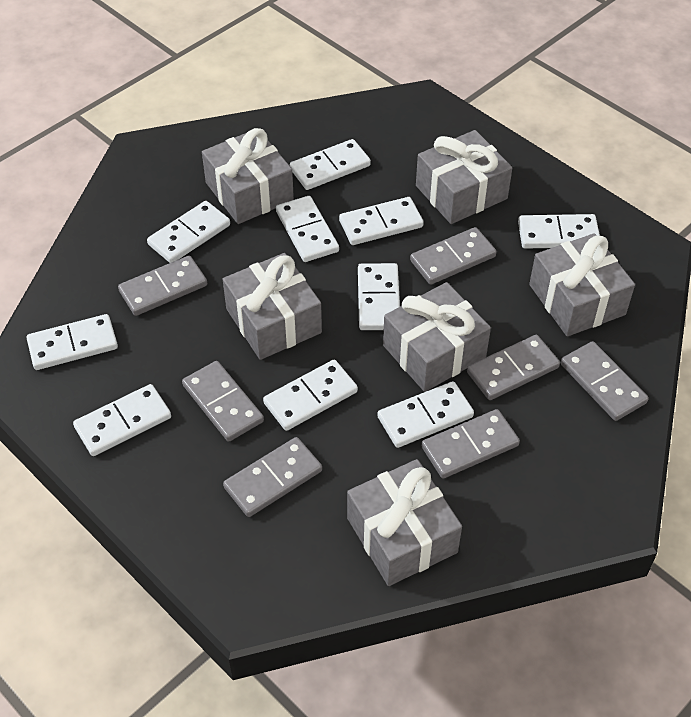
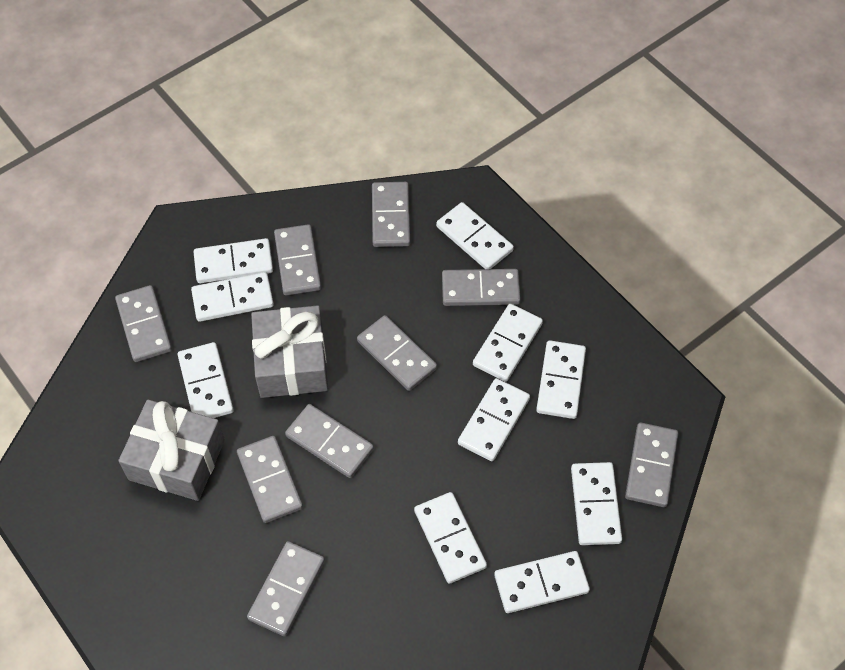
grey domino: 7 -> 9
grey gift: 6 -> 2

